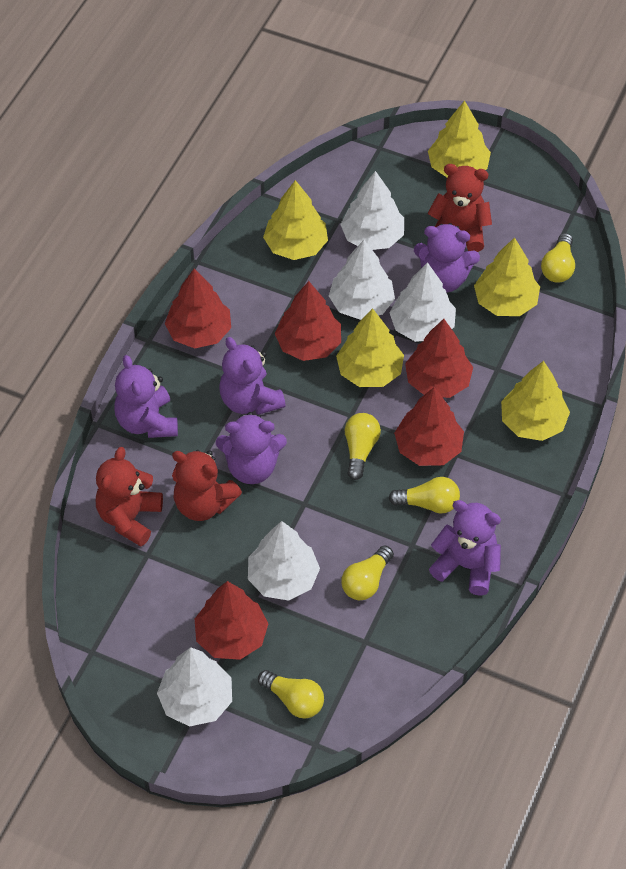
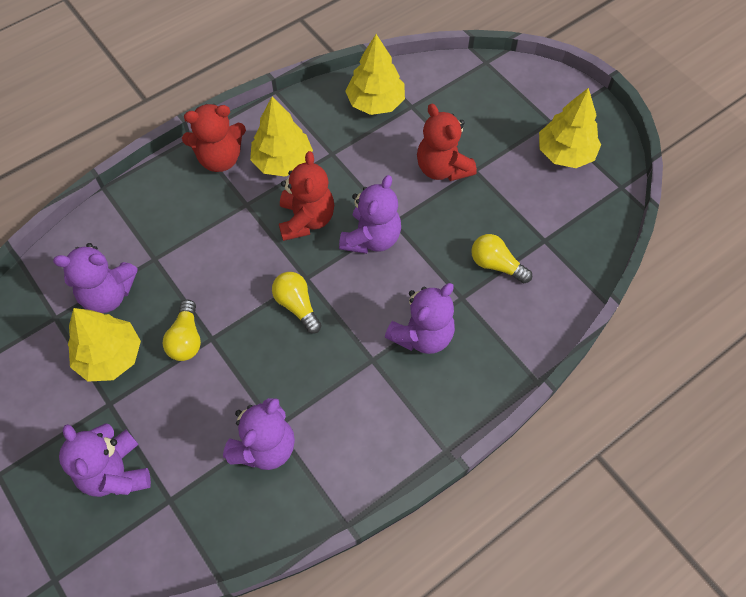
red tree: 5 -> 0
white tree: 5 -> 0
yellow light bulb: 5 -> 3
yellow tree: 5 -> 4

